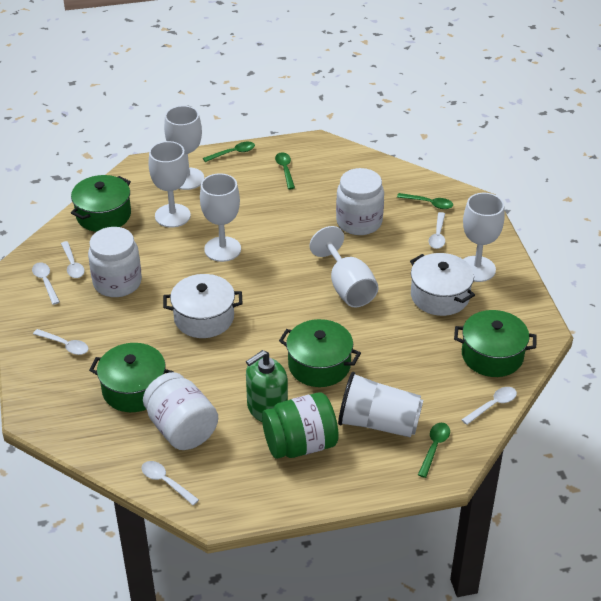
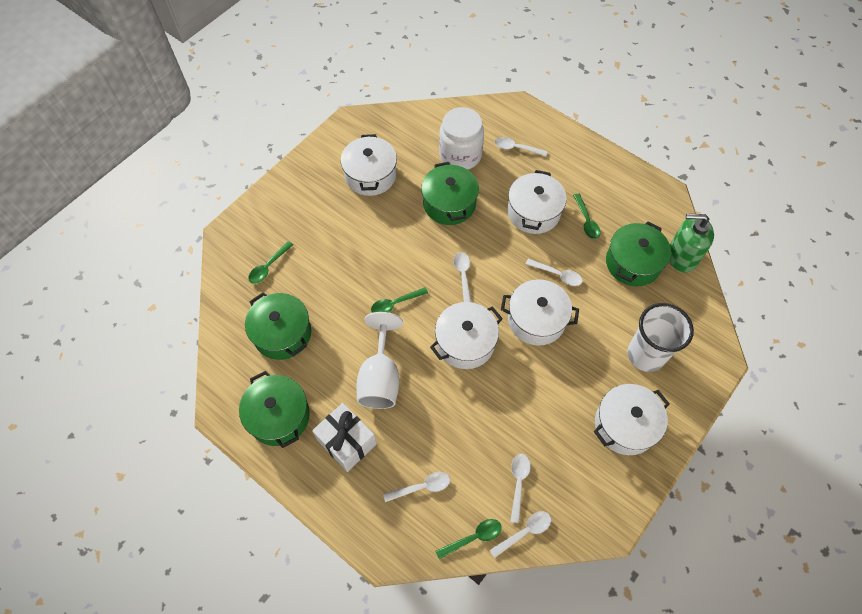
green jar: 1 -> 0
white gift: 0 -> 1
white goblet: 5 -> 1
white jar: 3 -> 1
white pot: 2 -> 5

